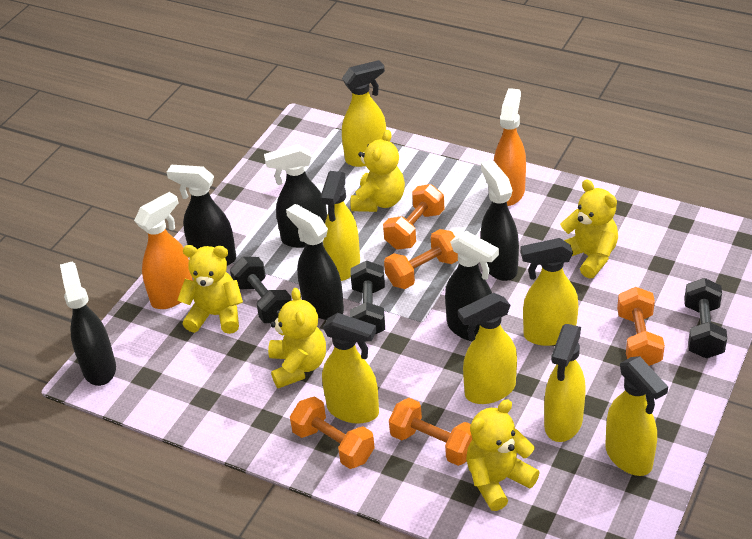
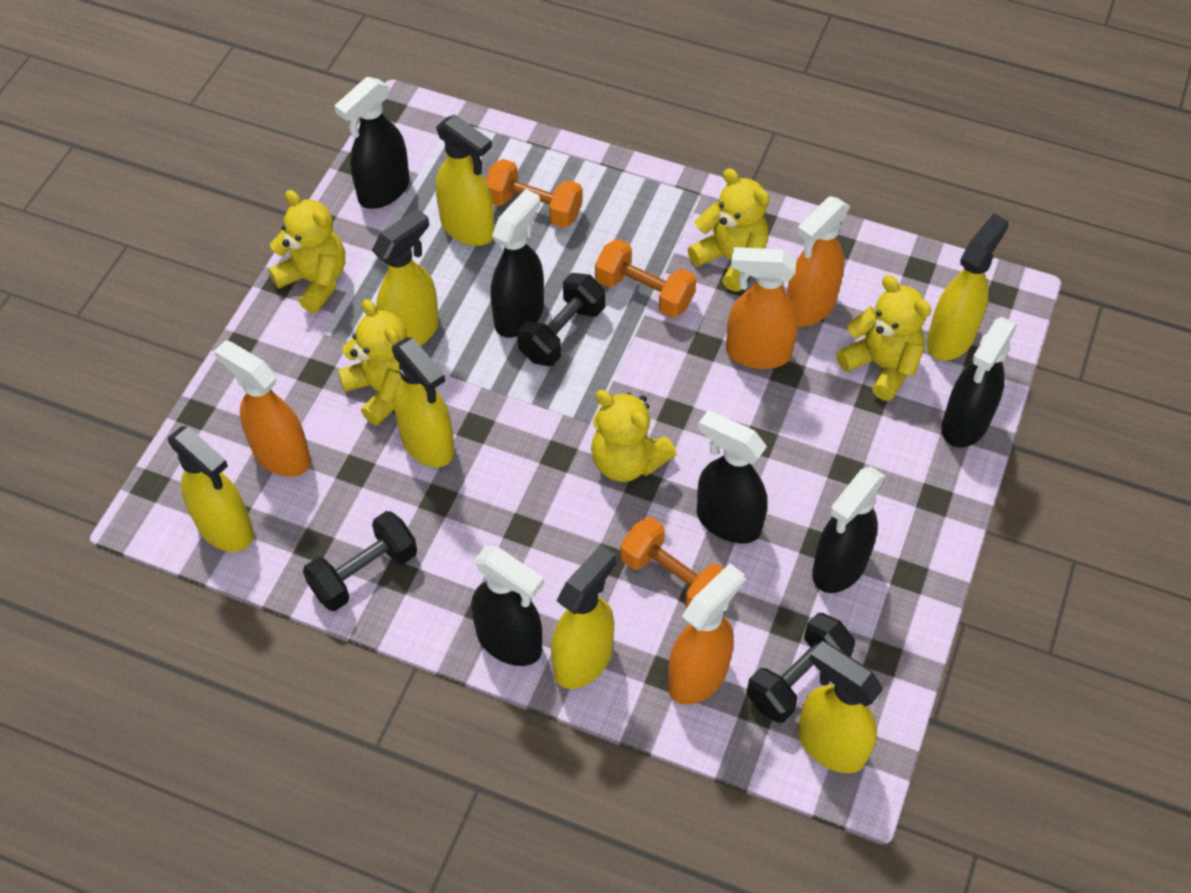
orange dumbbell: 5 -> 3
orange spray bottle: 2 -> 4

